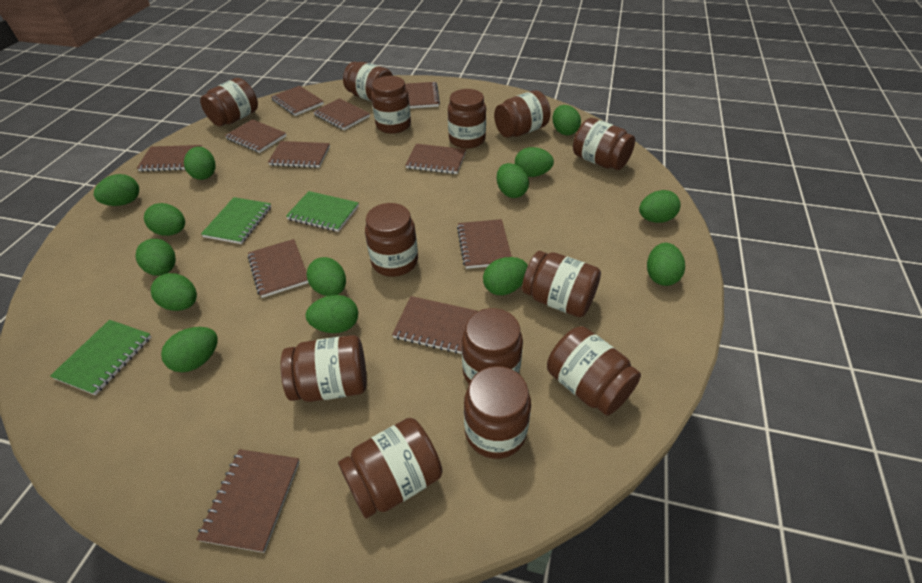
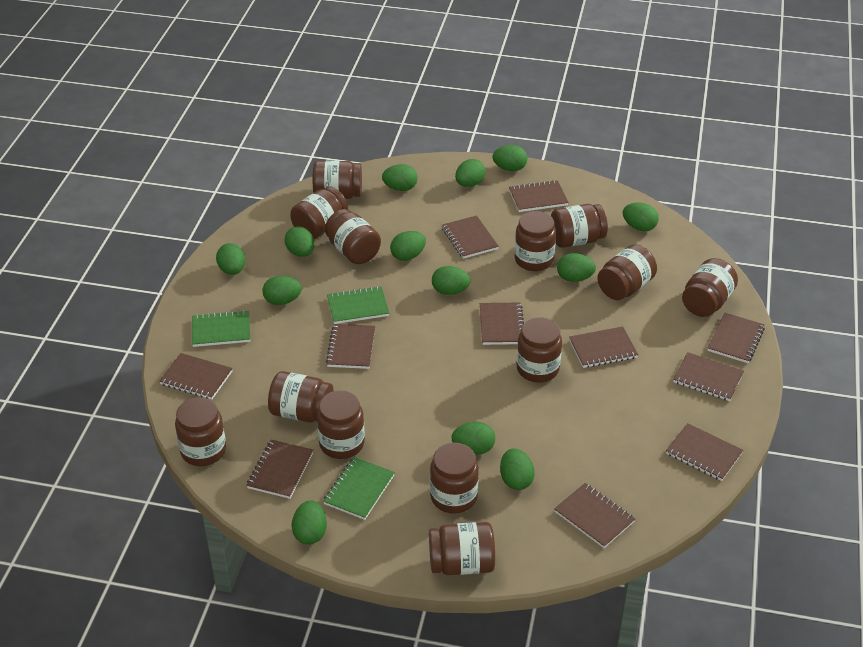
green egg: 14 -> 13

